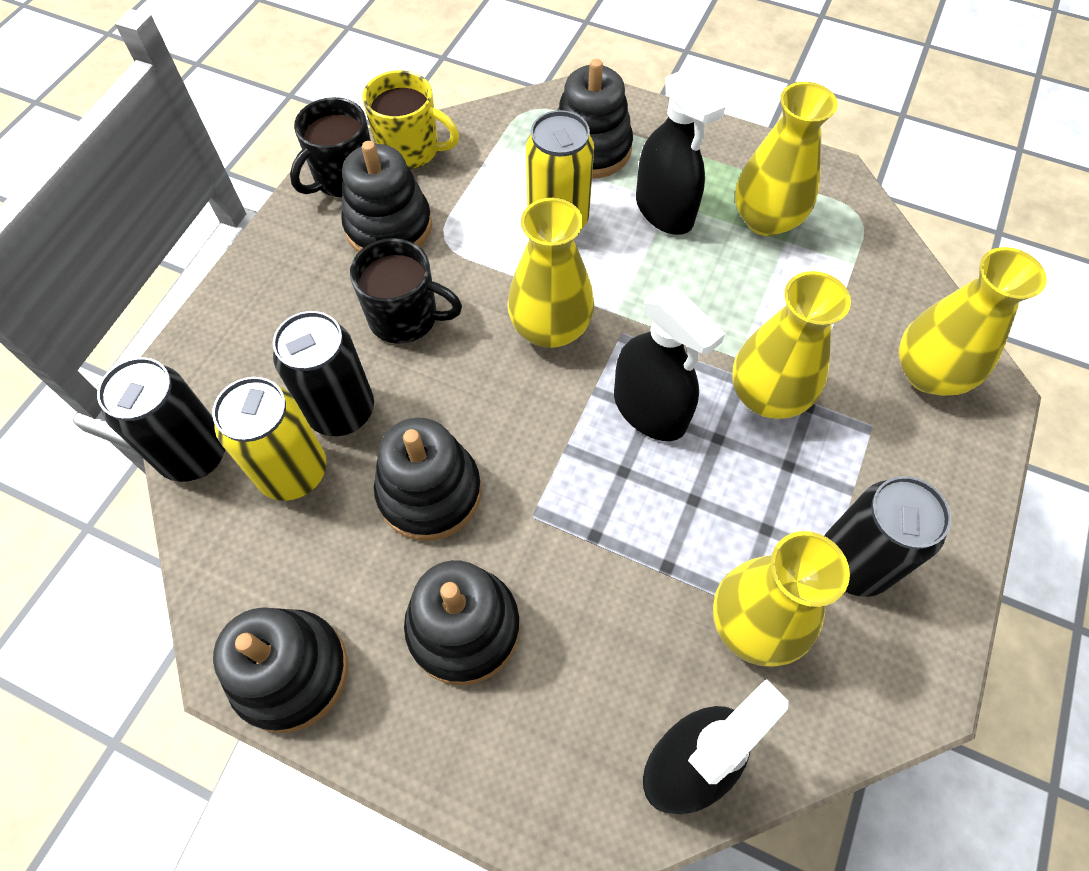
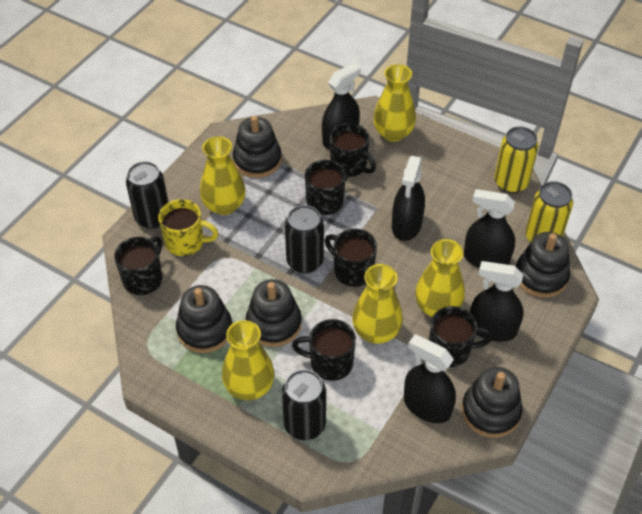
black mug: 2 -> 6
black spray bottle: 3 -> 5

